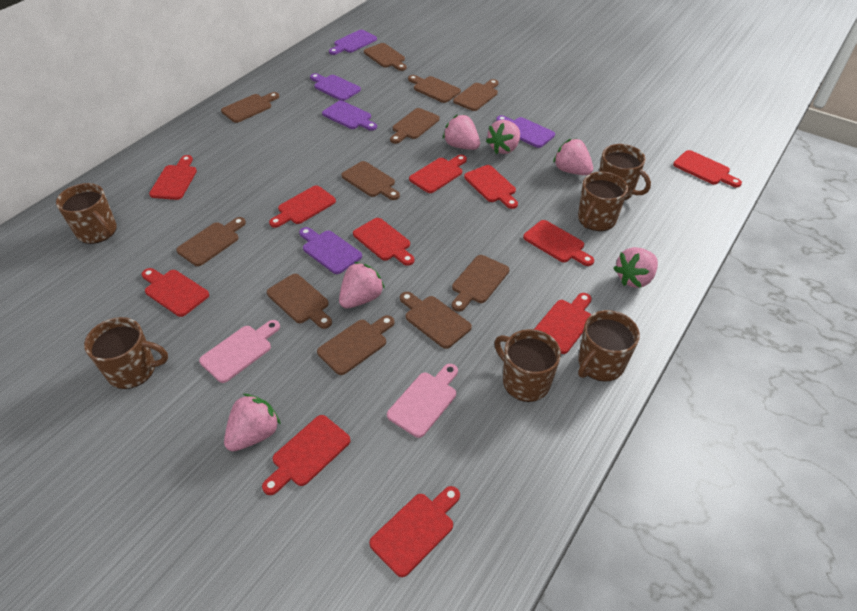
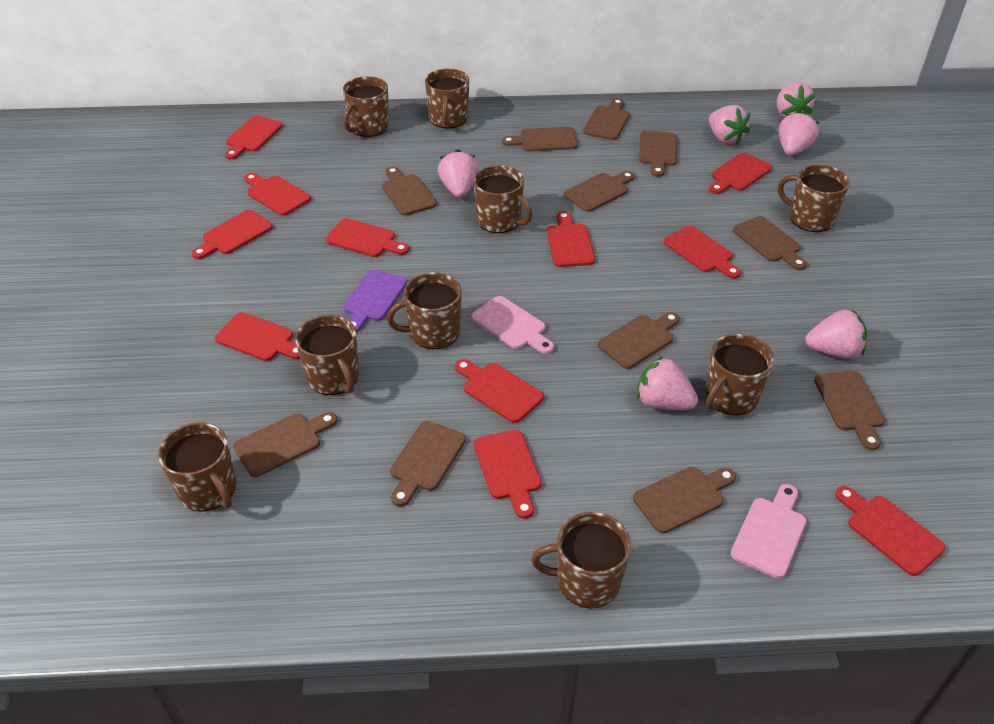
brown mug: 6 -> 9
purple cutting board: 5 -> 1

